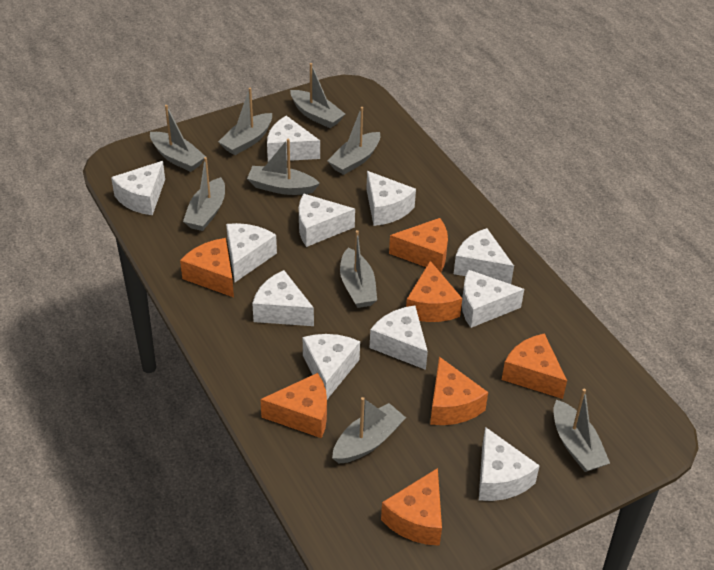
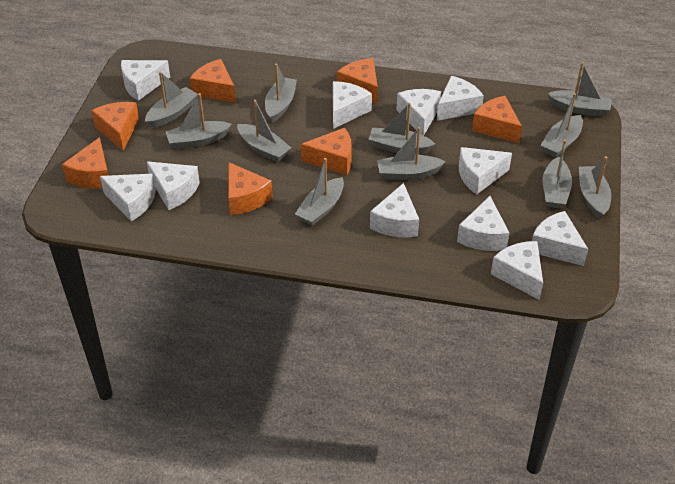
grey boat: 9 -> 11

